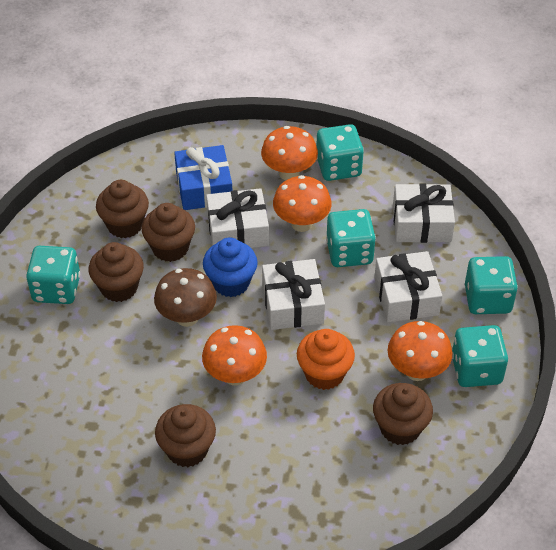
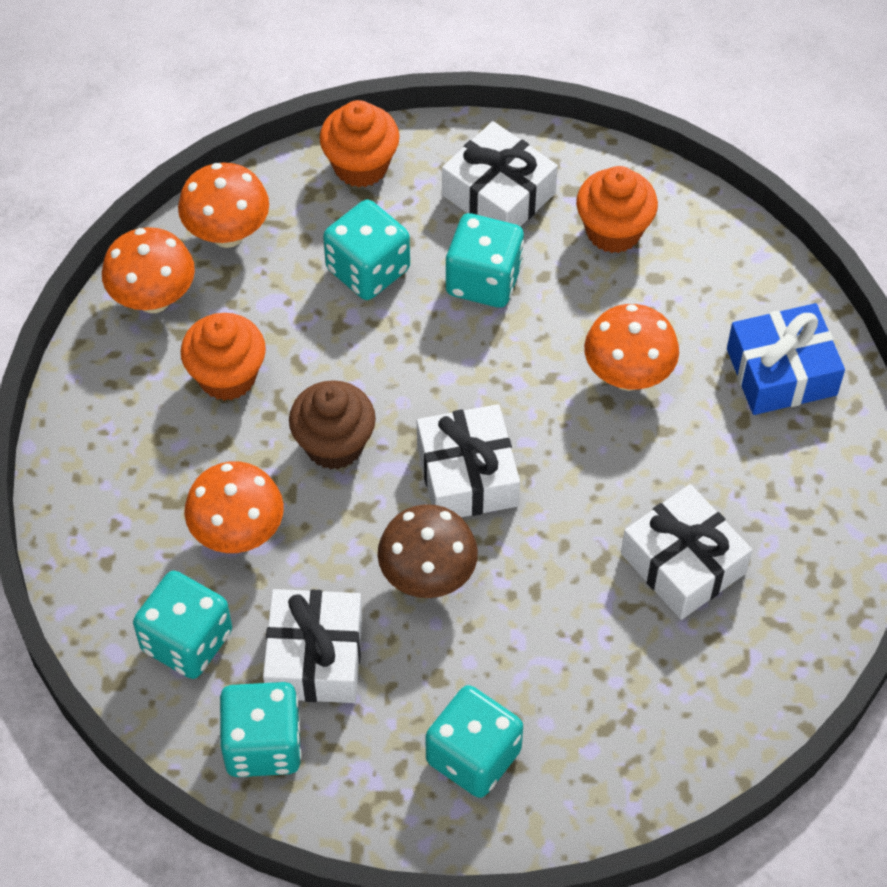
blue cupcake: 1 -> 0
brown cupcake: 5 -> 1
orange cupcake: 1 -> 3

